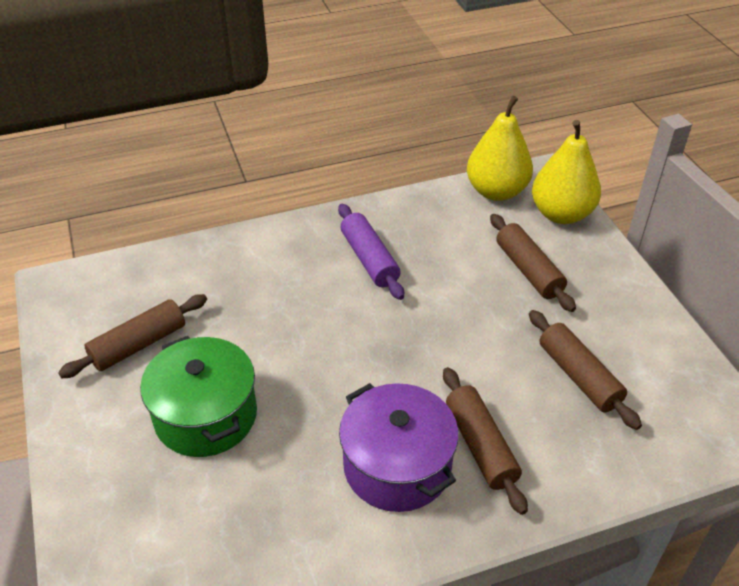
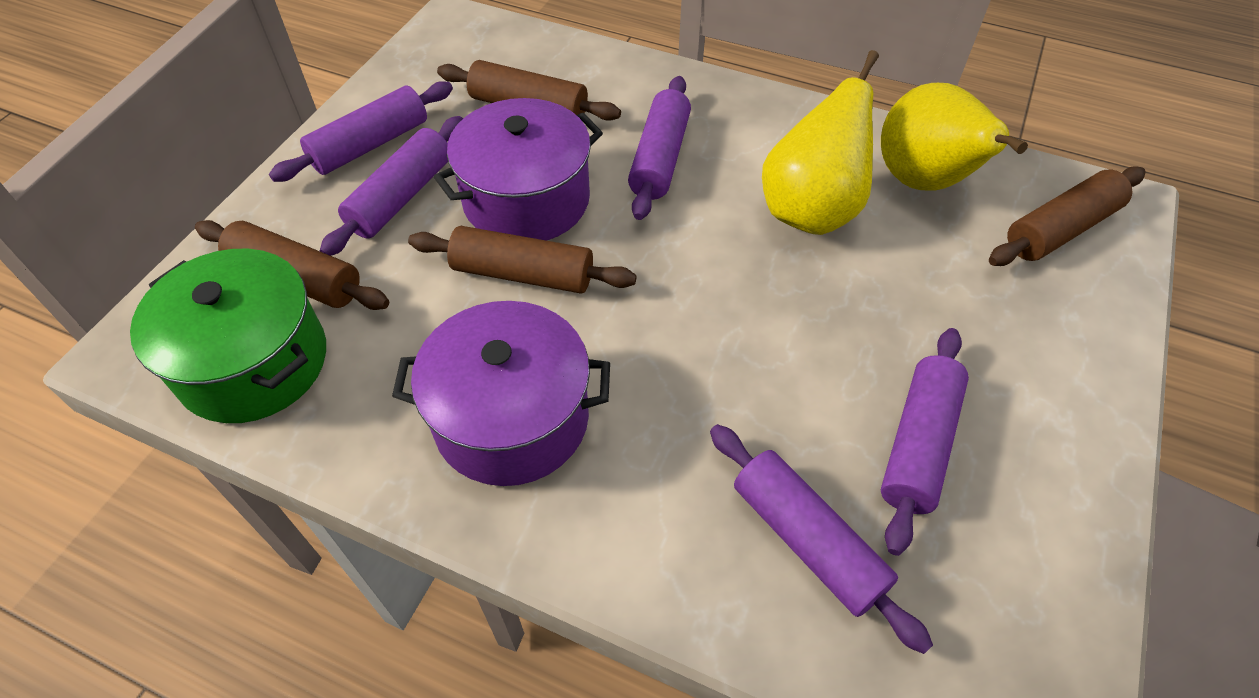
purple pot: 1 -> 2
purple rolling pin: 1 -> 5

